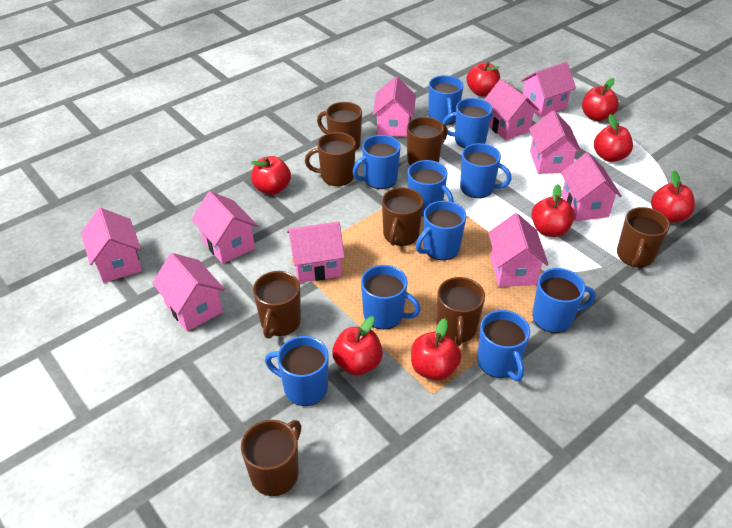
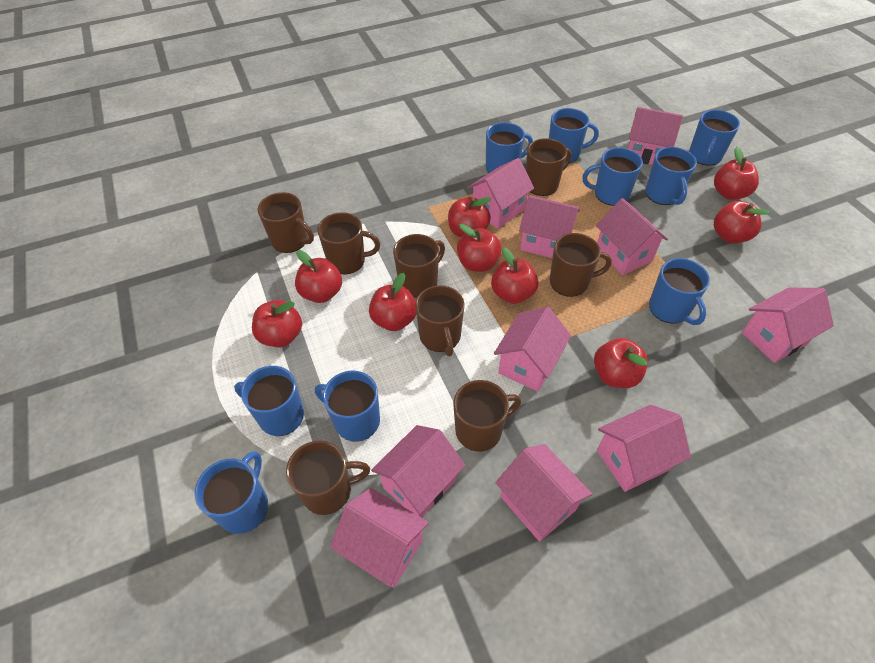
blue mug: 10 -> 9
red apple: 8 -> 9

